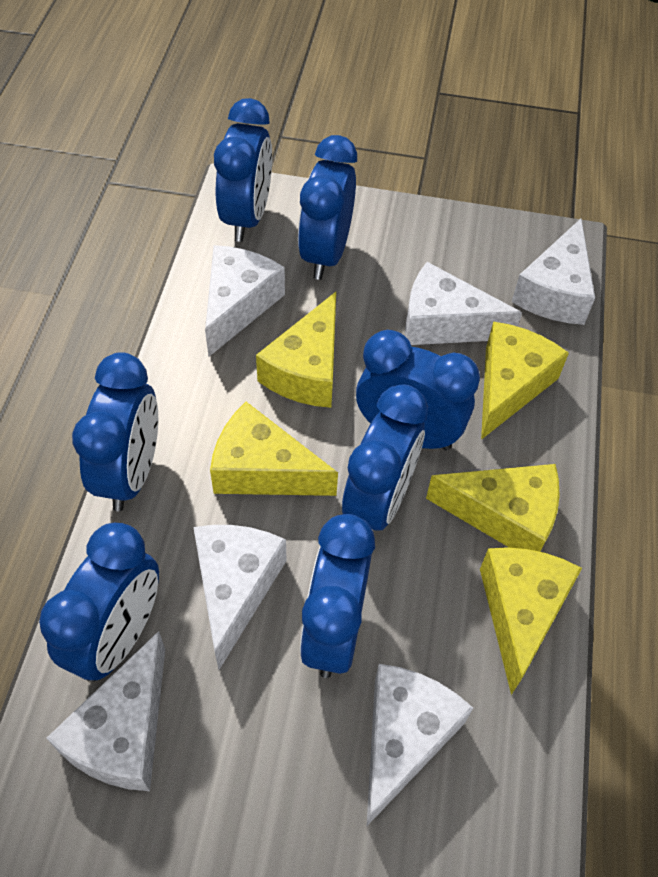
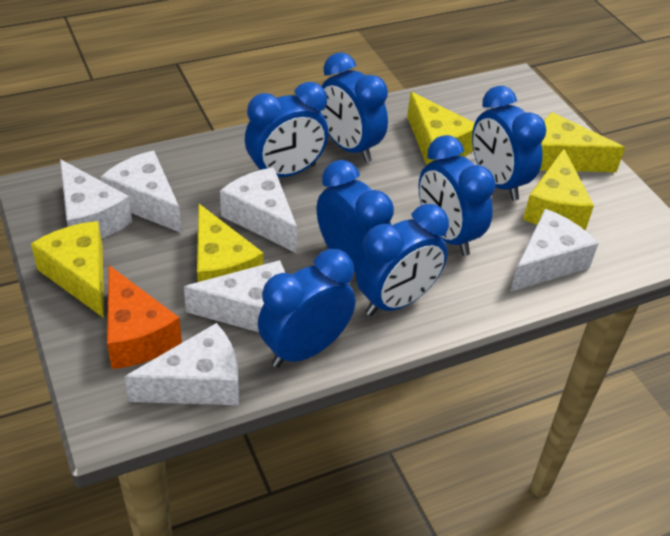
orange cheese: 0 -> 1

